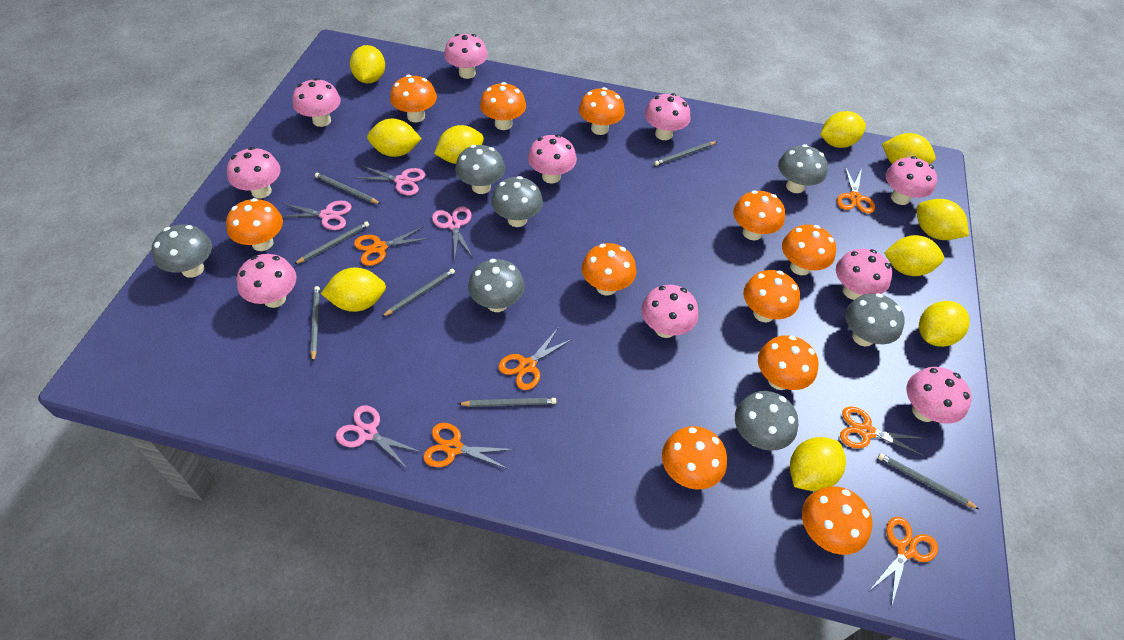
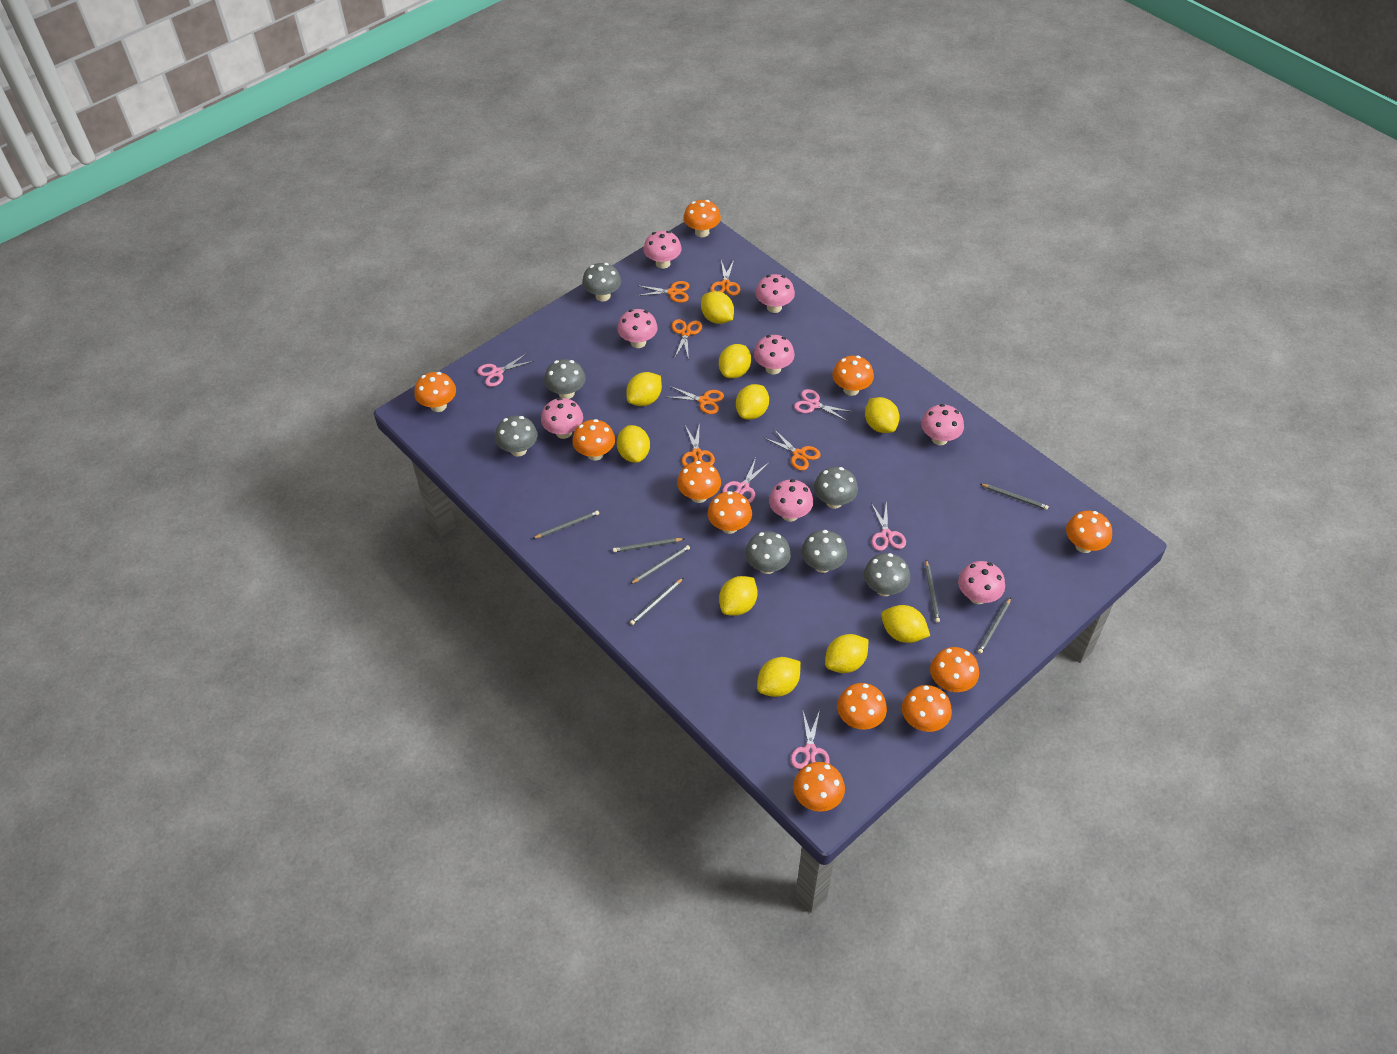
pink mushroom: 10 -> 8
pink scissors: 4 -> 5

